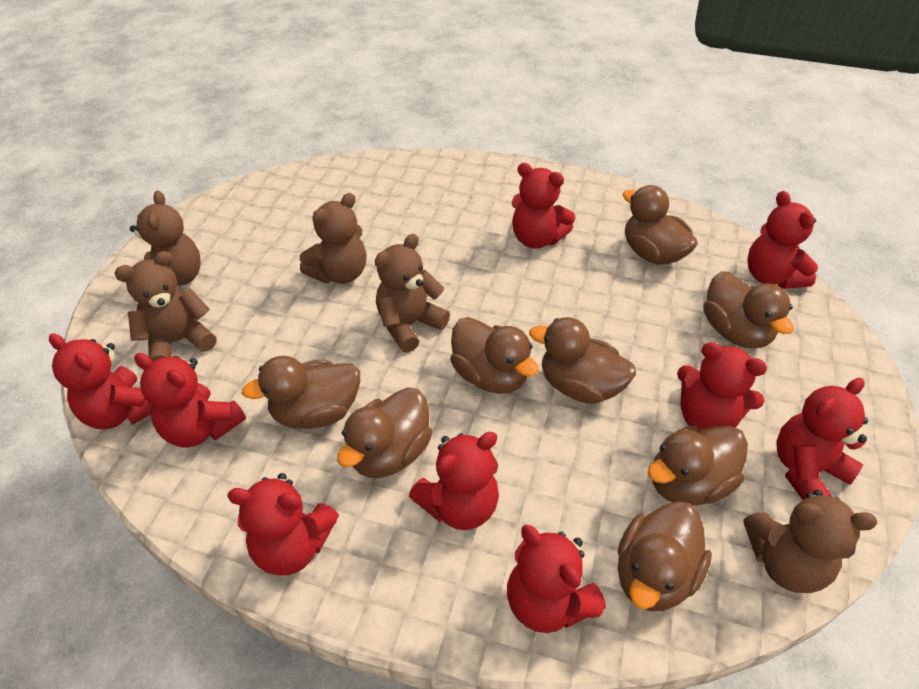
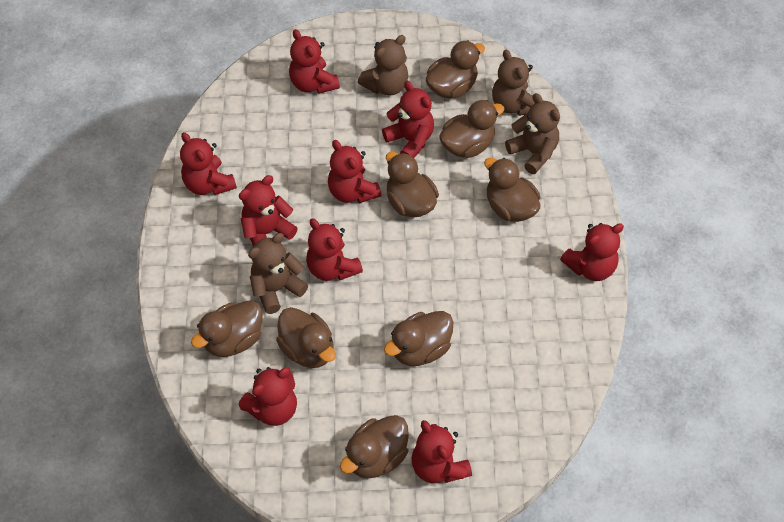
brown teddy bear: 5 -> 4

